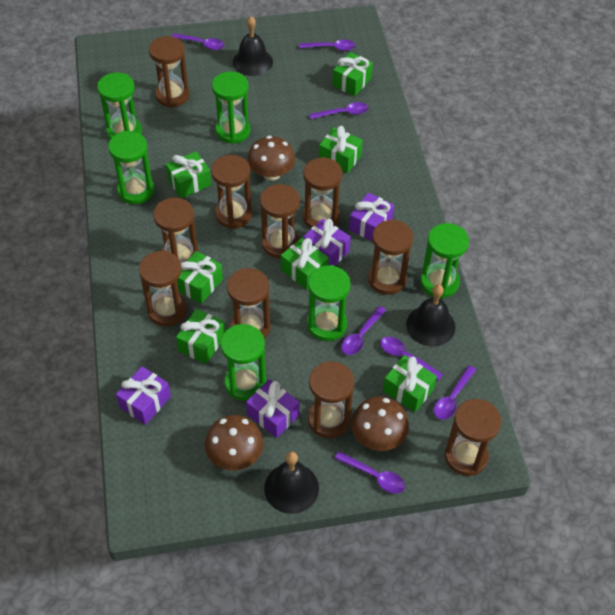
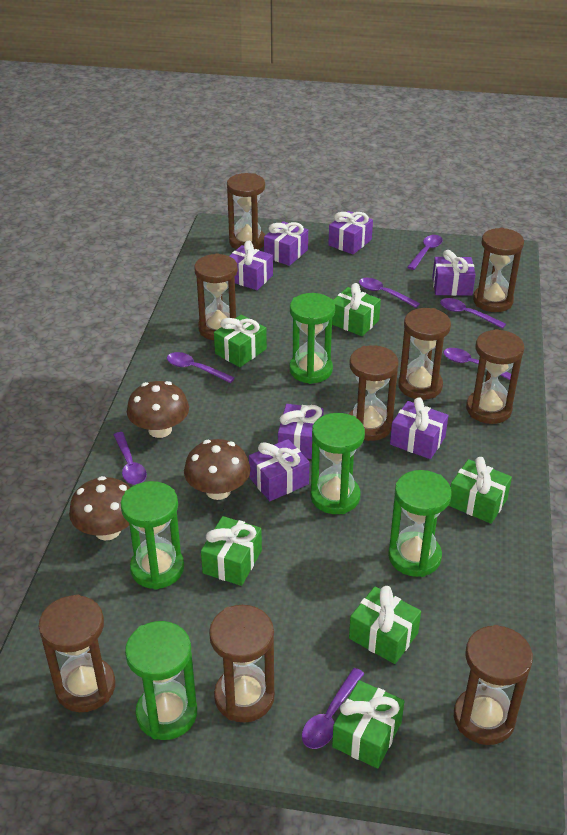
black bell: 3 -> 0
brown hourglass: 10 -> 9
green gift: 7 -> 6
green hourglass: 6 -> 5
purple gift: 4 -> 7

